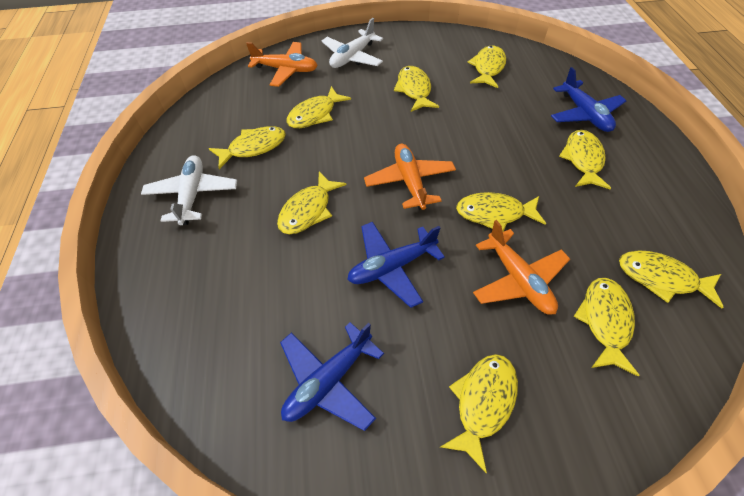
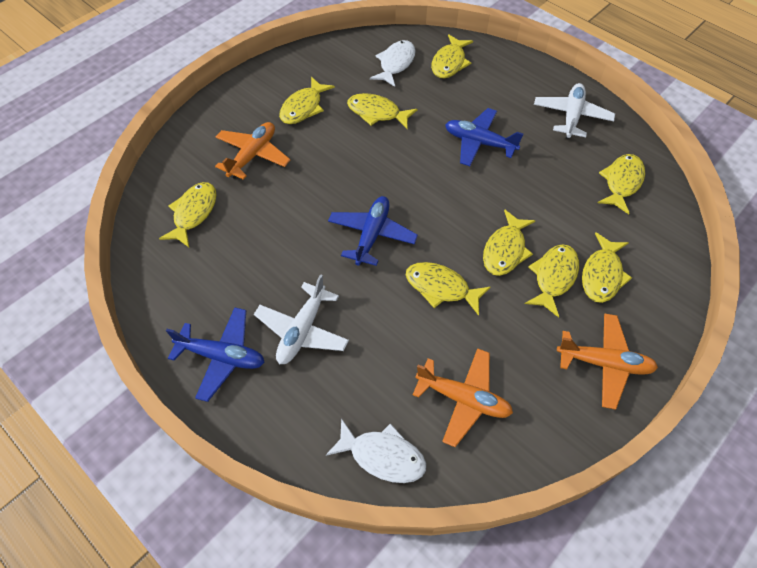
white fish: 0 -> 2
yellow fish: 10 -> 9

